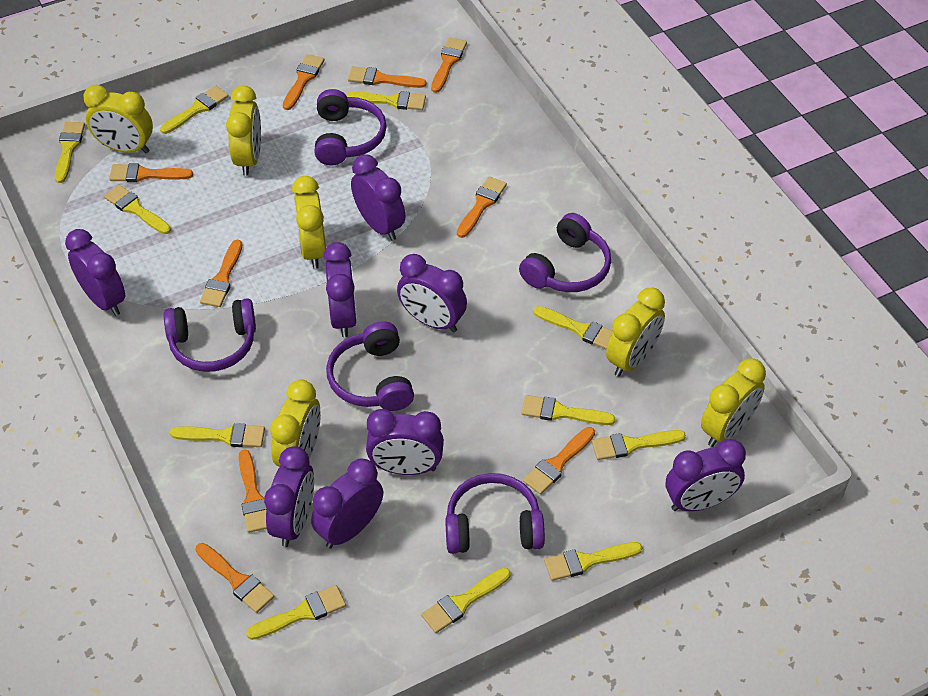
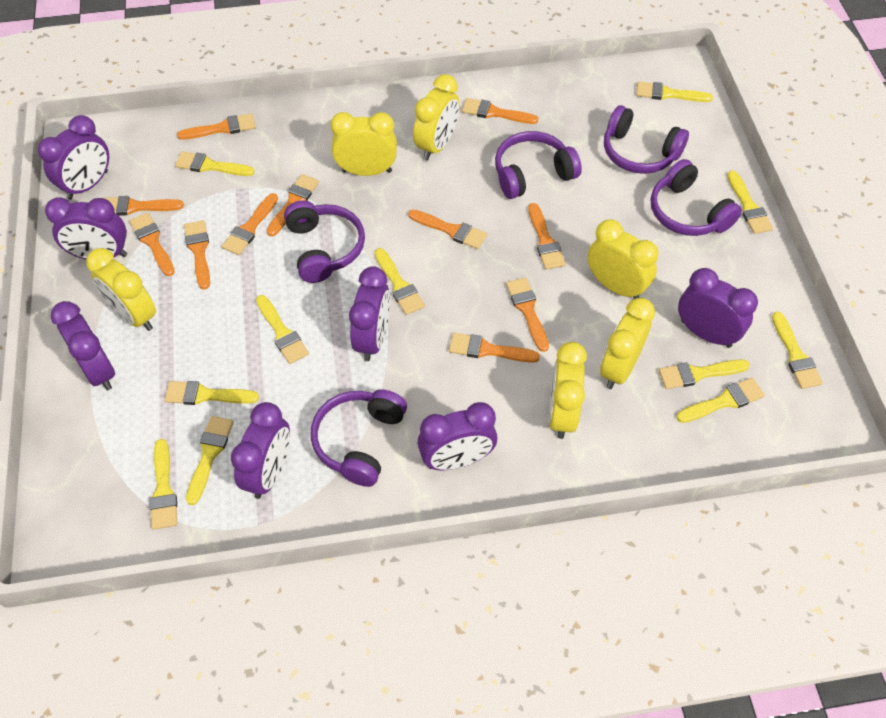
orange brush: 9 -> 11
purple clock: 8 -> 7

